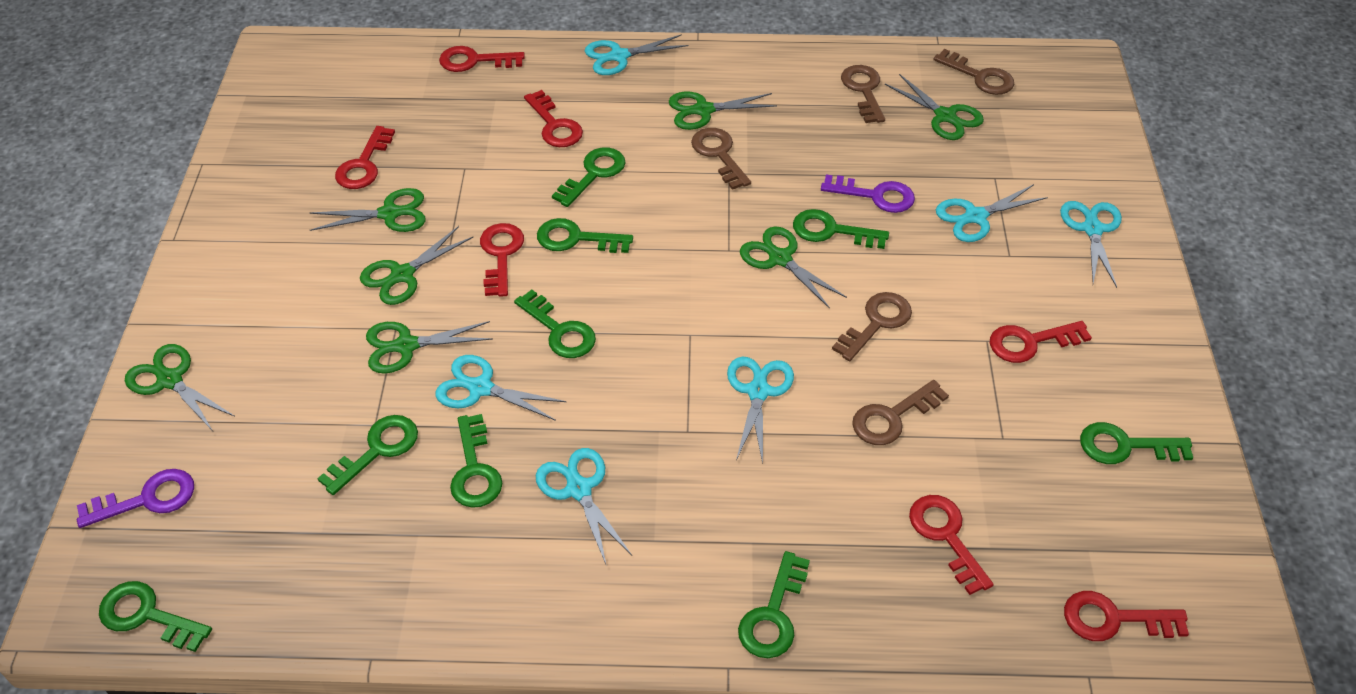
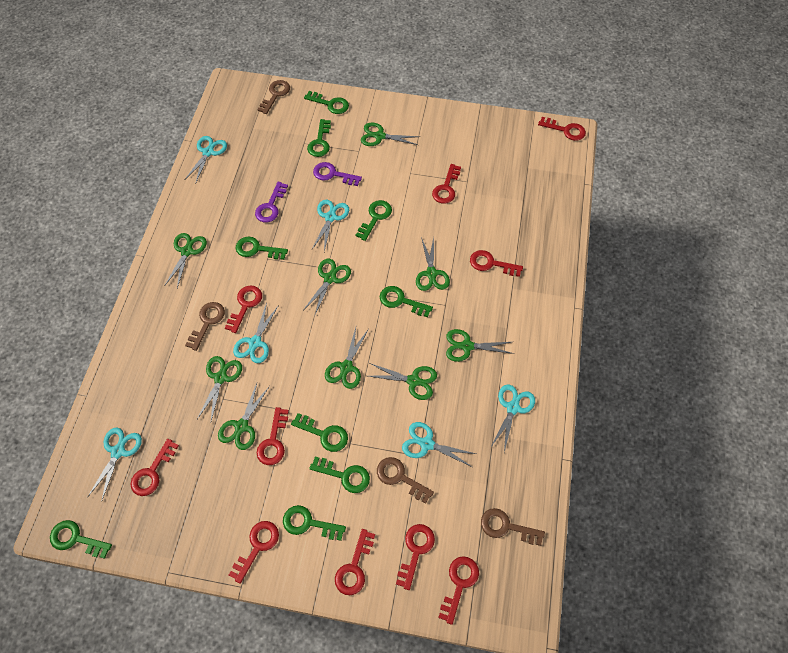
brown key: 5 -> 4
green scissors: 7 -> 9
red key: 7 -> 10

